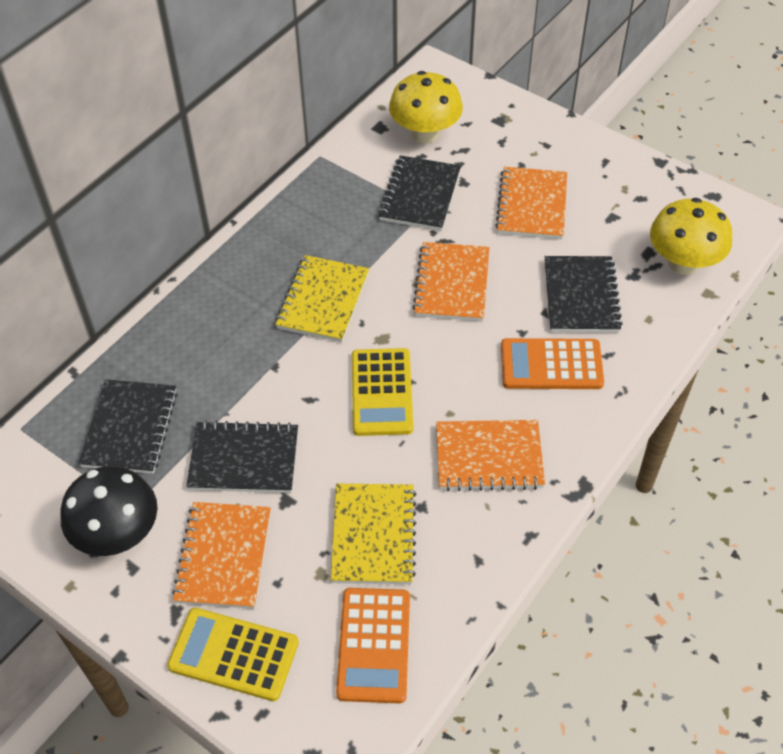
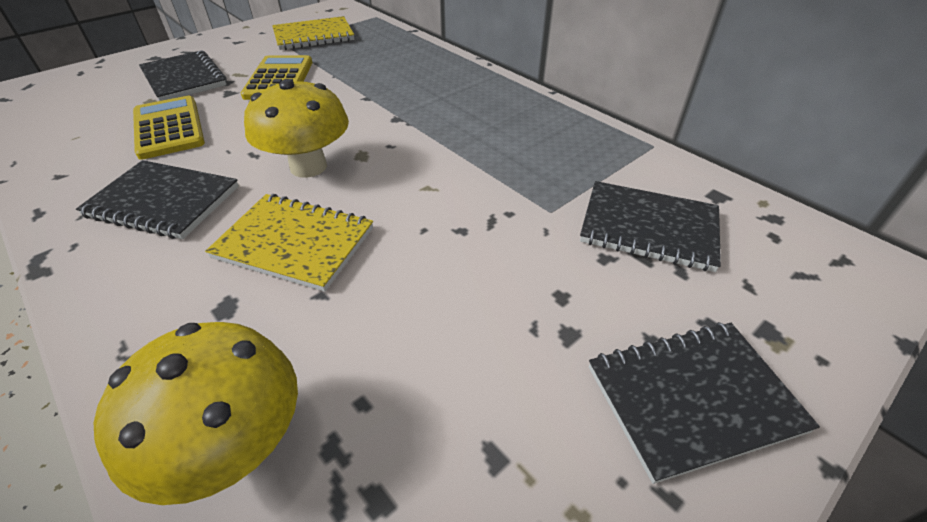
black mushroom: 1 -> 0
orange calculator: 2 -> 0
orange notebook: 4 -> 0

